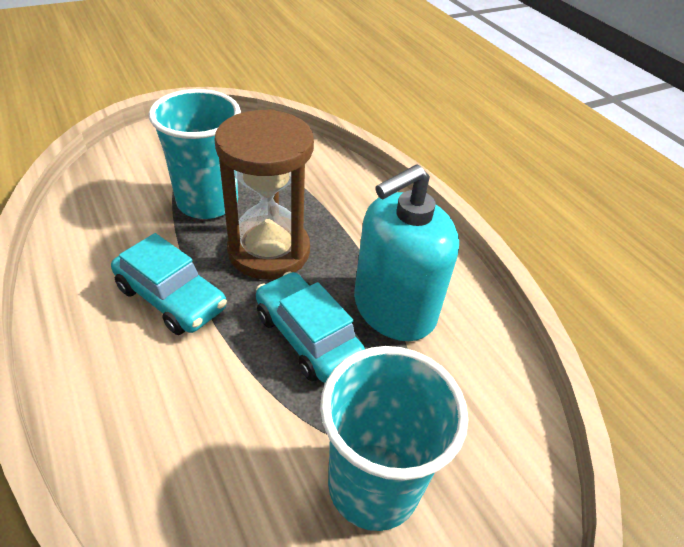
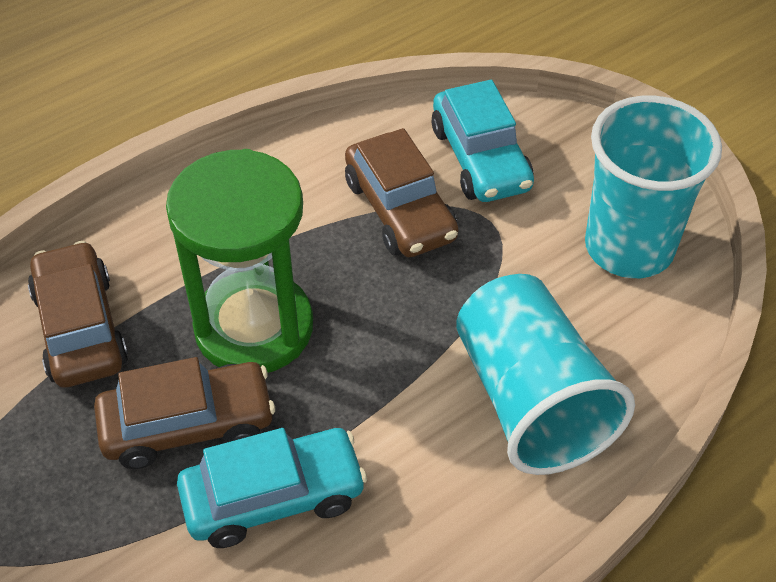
brown car: 0 -> 3
brown hourglass: 1 -> 0
green hourglass: 0 -> 1
turquoise soap dispenser: 1 -> 0

